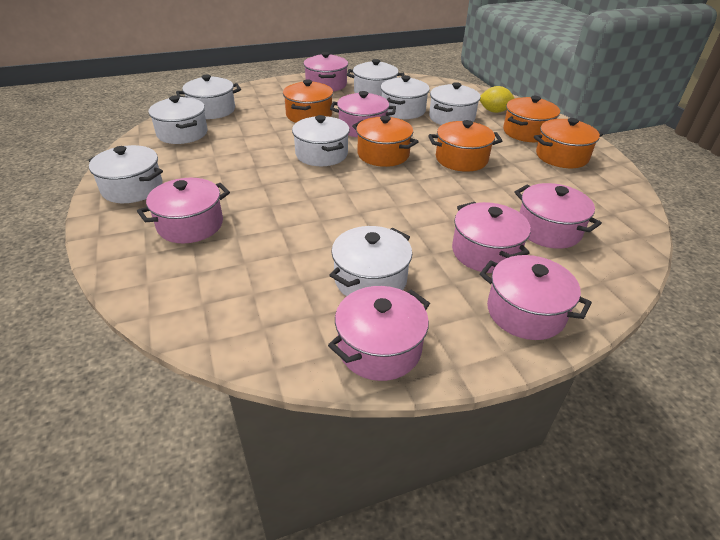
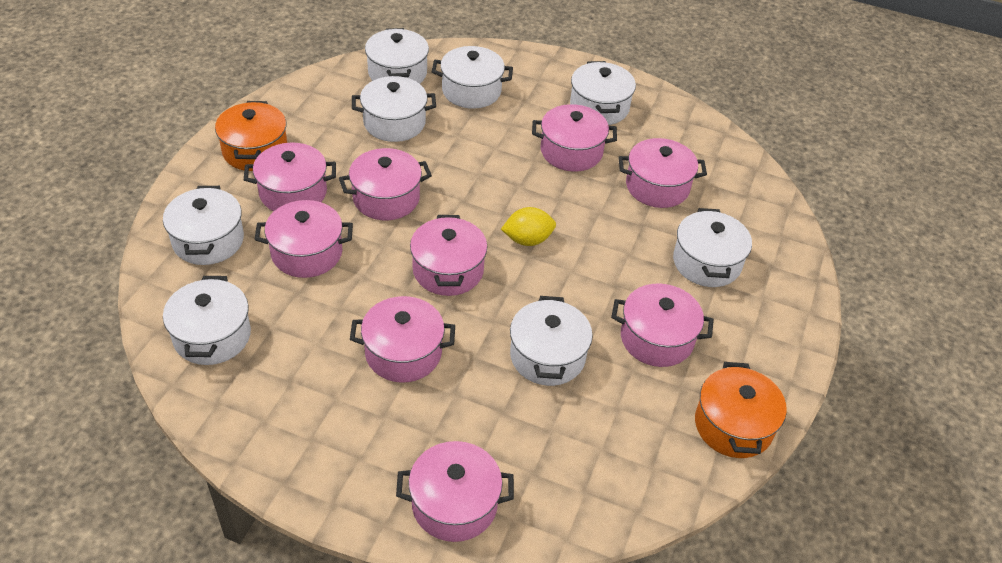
orange pot: 5 -> 2
pink pot: 7 -> 9

